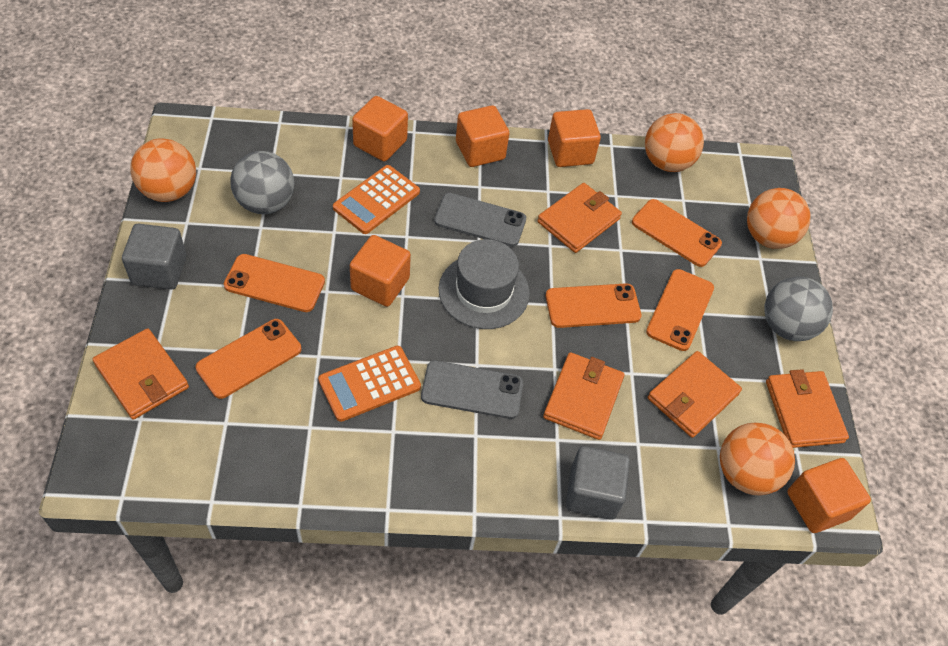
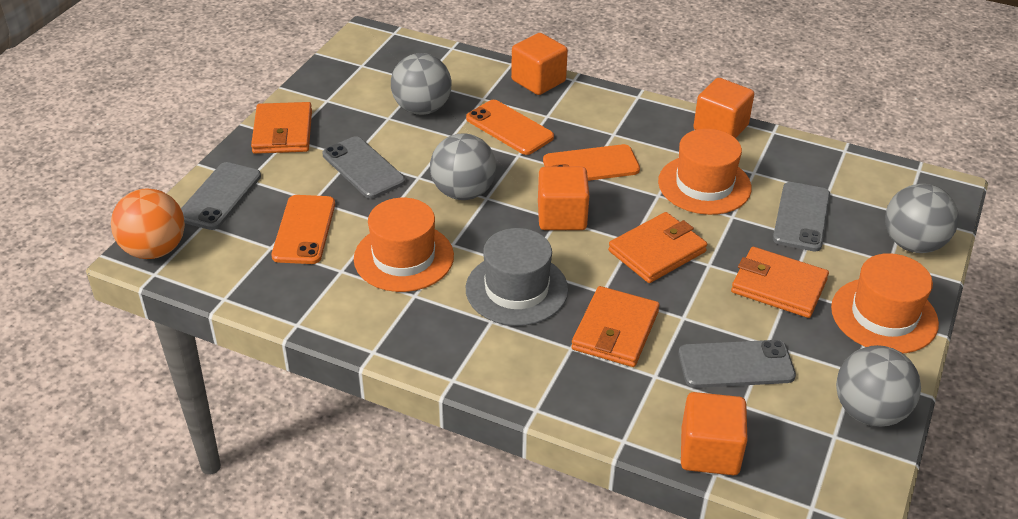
grey ball: 2 -> 4
grey cube: 2 -> 0
grey phone: 2 -> 4
orange ball: 4 -> 1
orange calculator: 2 -> 0
orange cube: 5 -> 4
orange hat: 0 -> 3
orange phone: 5 -> 3
orange wallet: 5 -> 4

